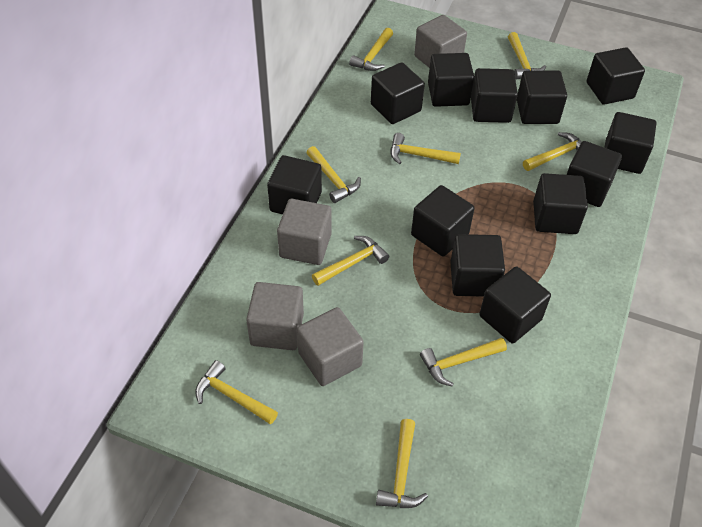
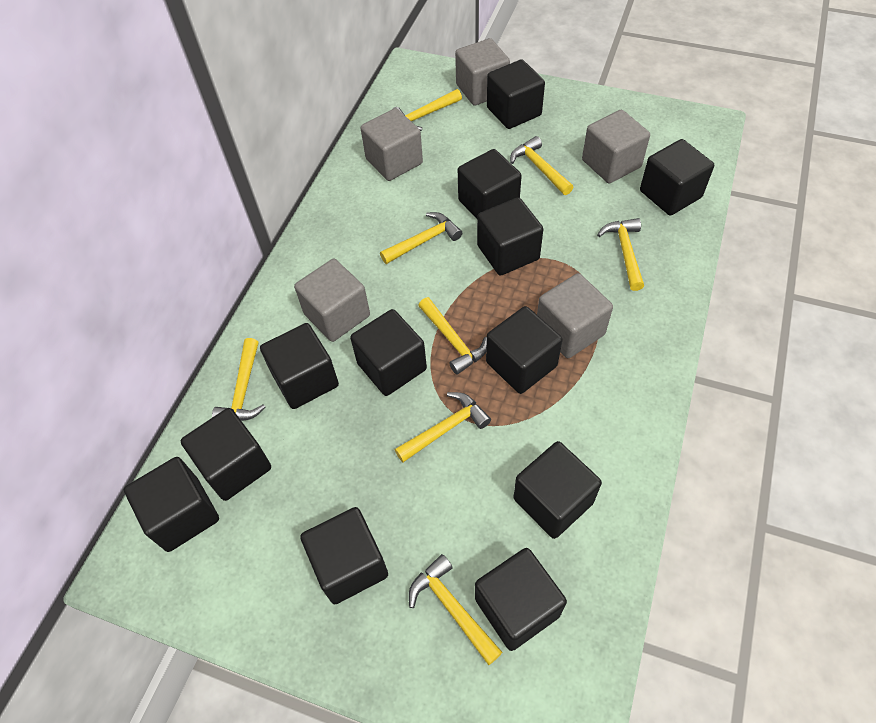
grey cube: 4 -> 5
yellow hammer: 9 -> 8

